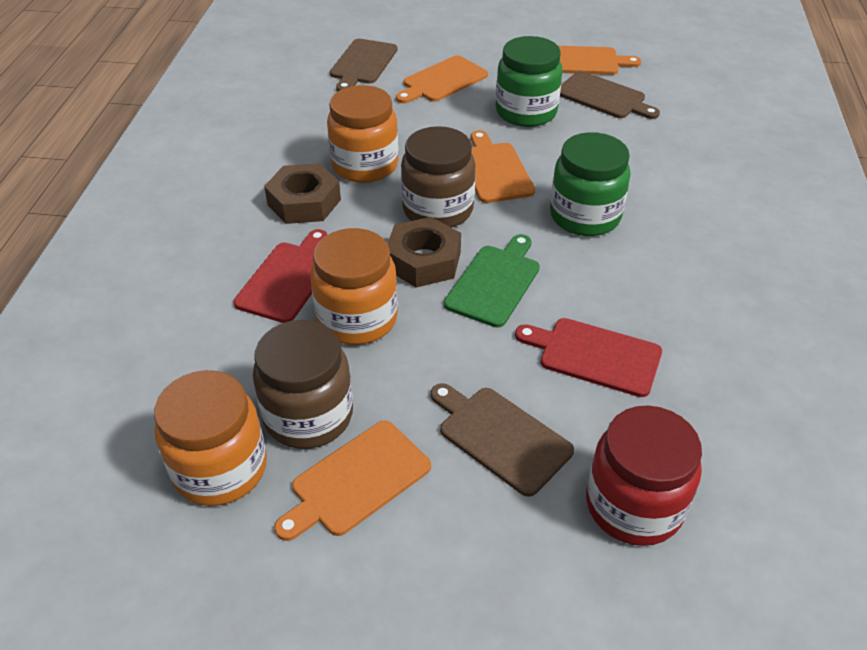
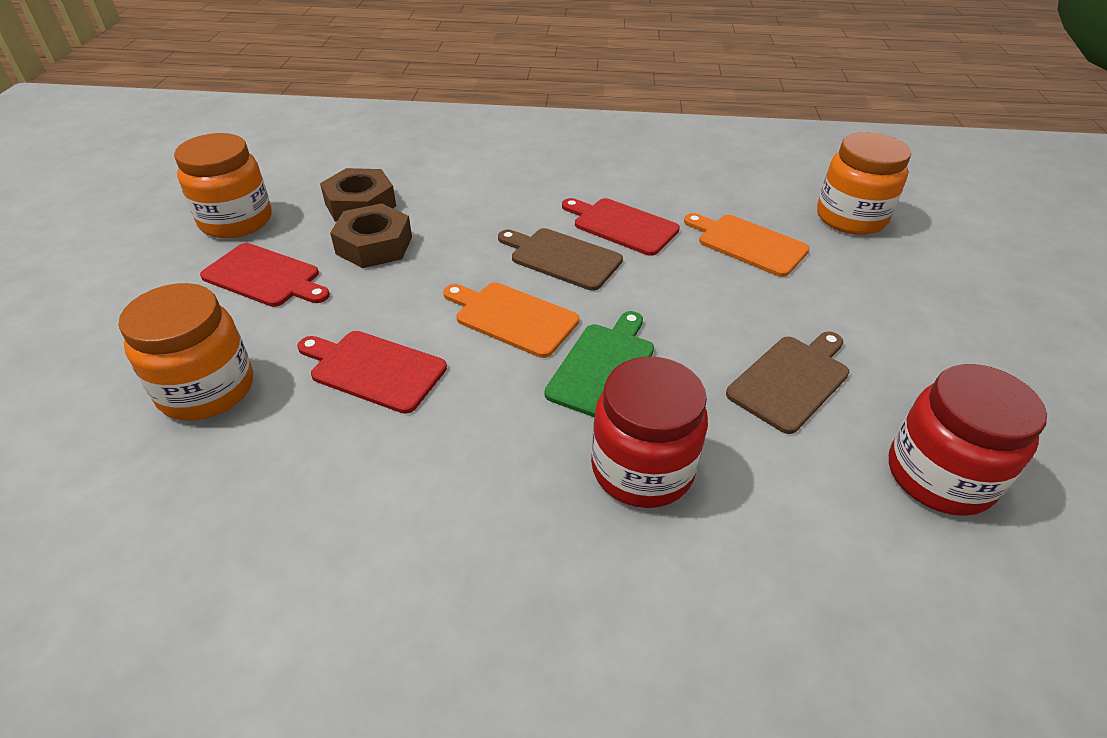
brown cutting board: 3 -> 2
brown jar: 2 -> 0
green jar: 2 -> 0
orange cutting board: 4 -> 2
red cutting board: 2 -> 3
red jar: 1 -> 2

